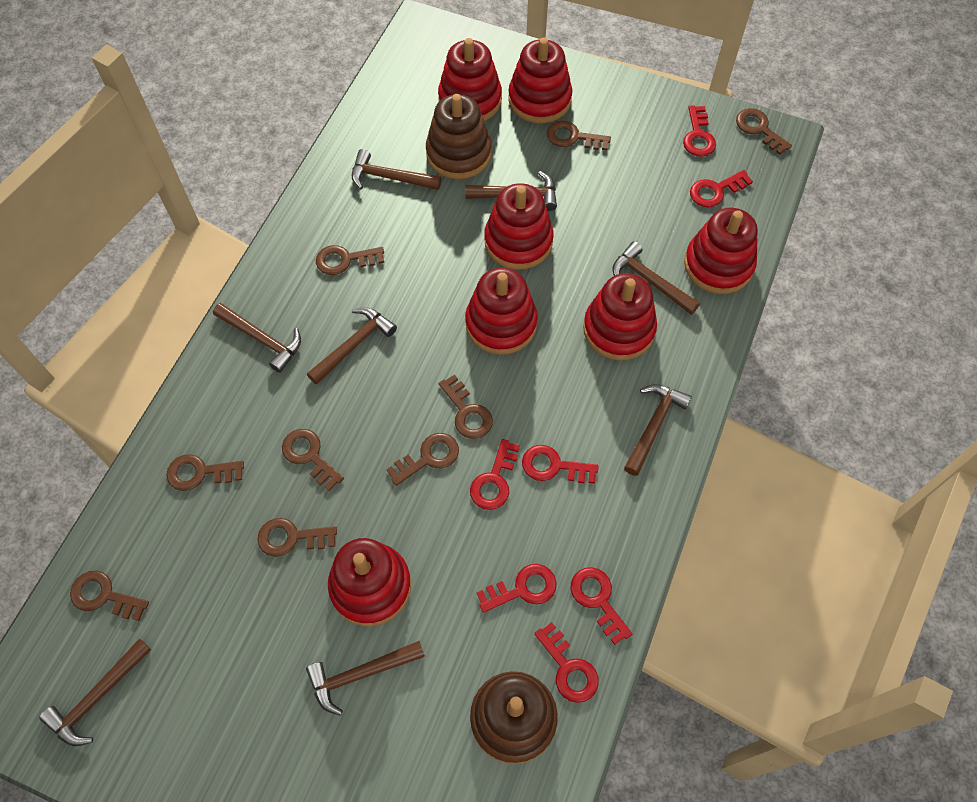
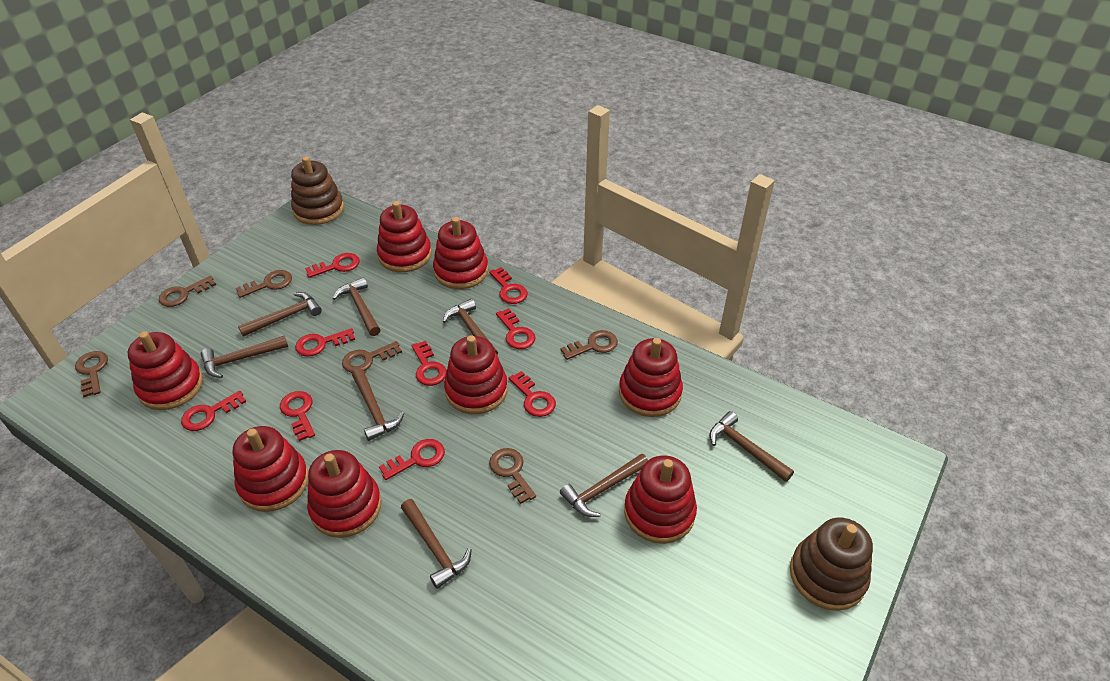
brown key: 9 -> 6
red key: 7 -> 9
red stacking toy: 7 -> 8

